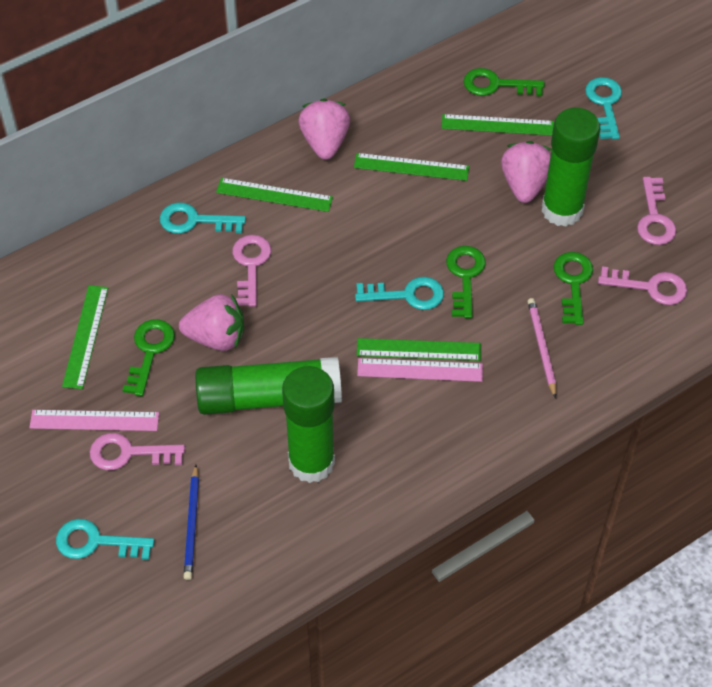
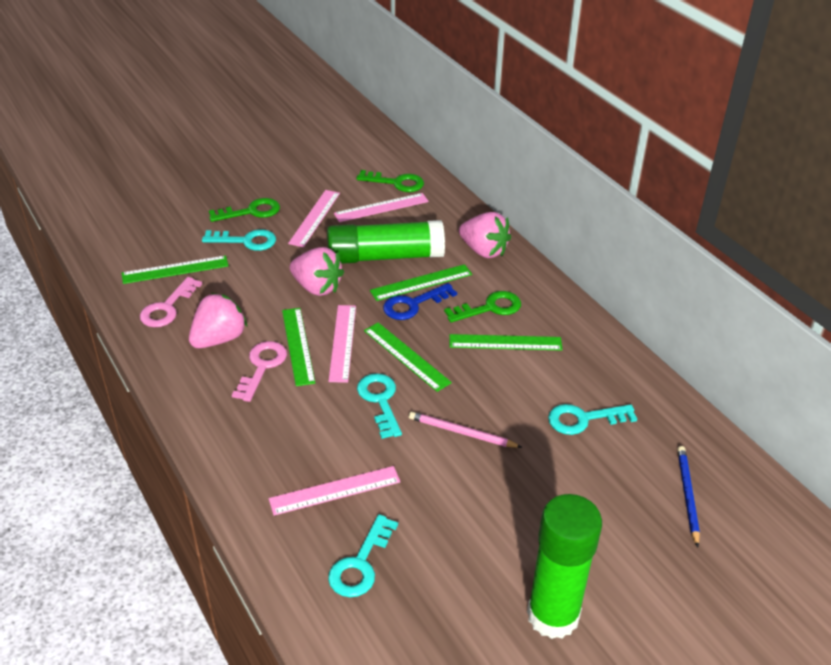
blue key: 0 -> 1
green glue stick: 3 -> 2
green key: 4 -> 3
pink key: 4 -> 2
pink ruler: 2 -> 4

